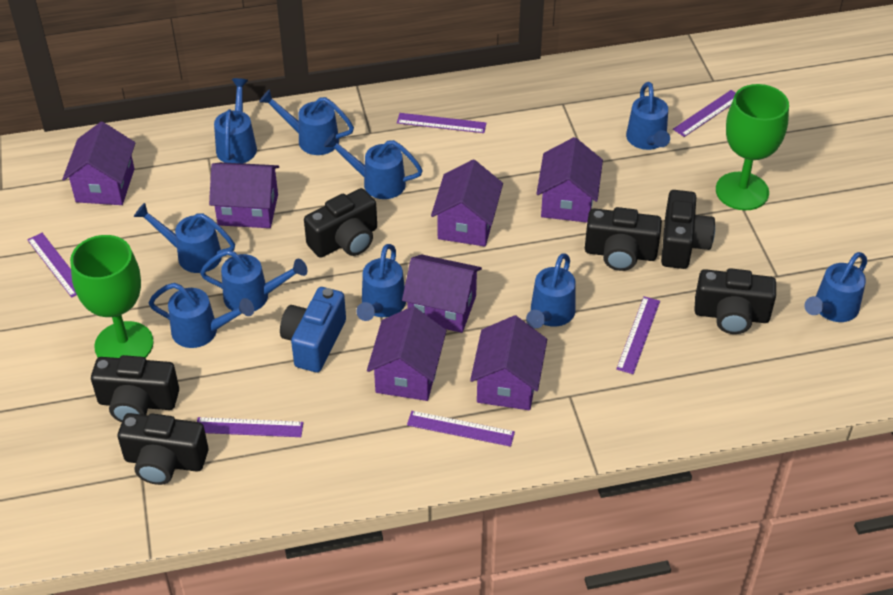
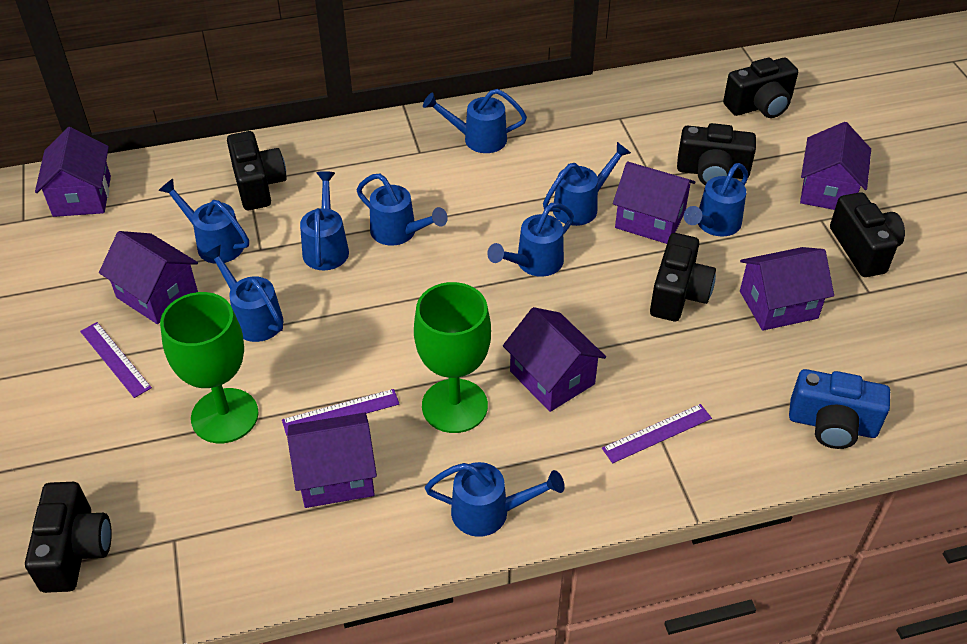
blue watering can: 10 -> 9
purple ruler: 6 -> 3

